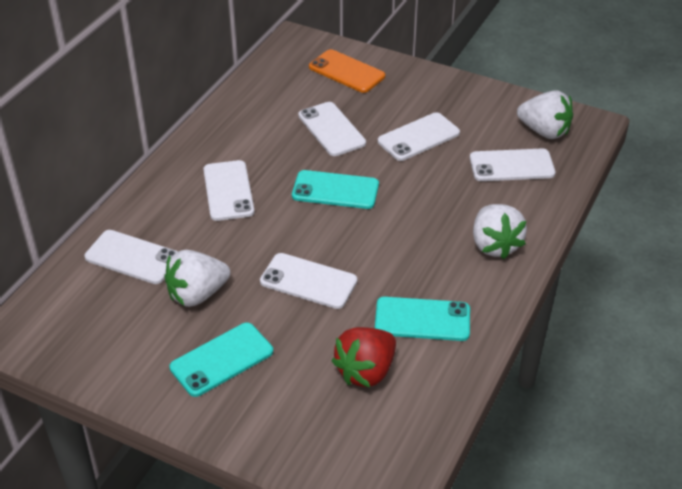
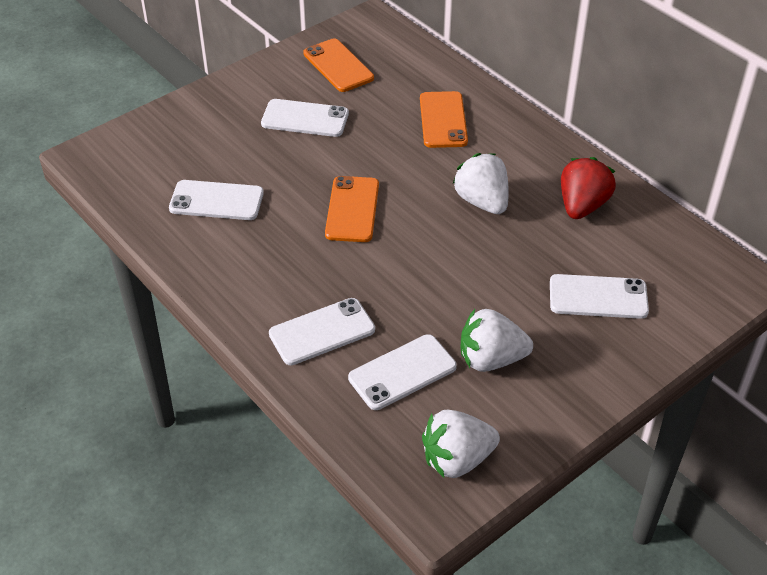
orange phone: 1 -> 3
turquoise phone: 3 -> 0
white phone: 6 -> 5

